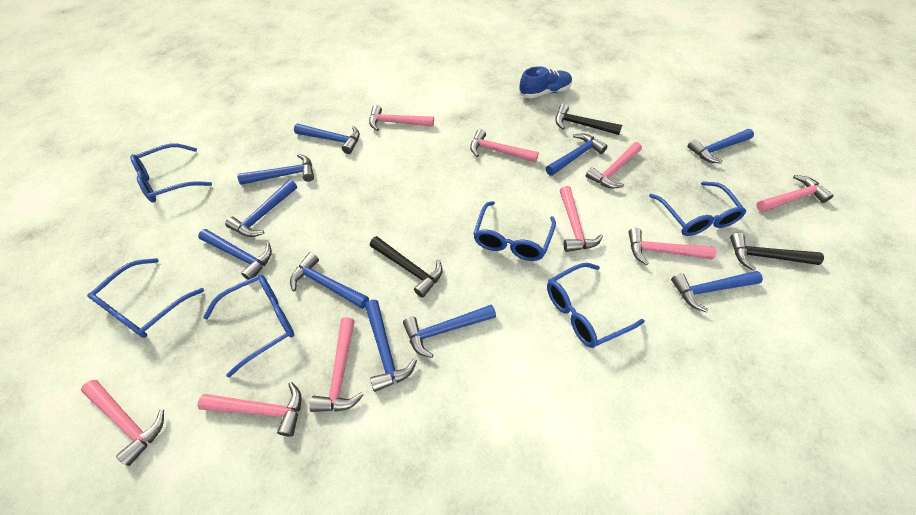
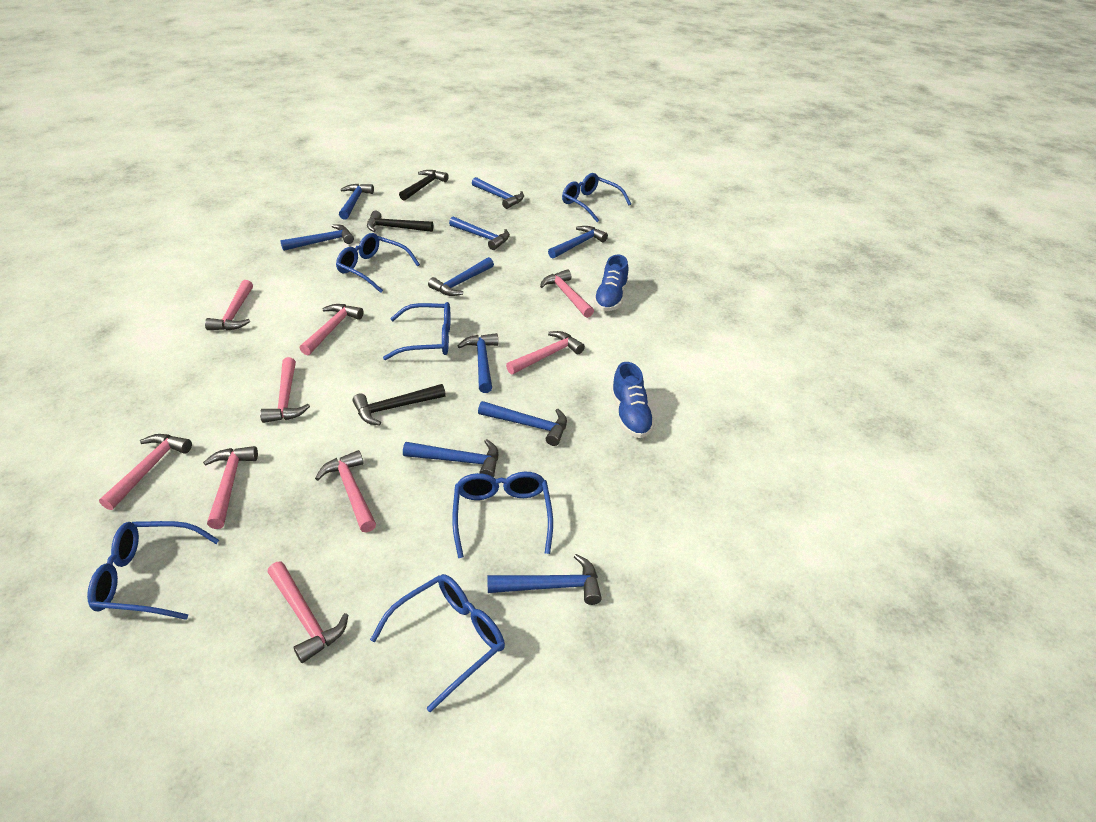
blue shoe: 1 -> 2

